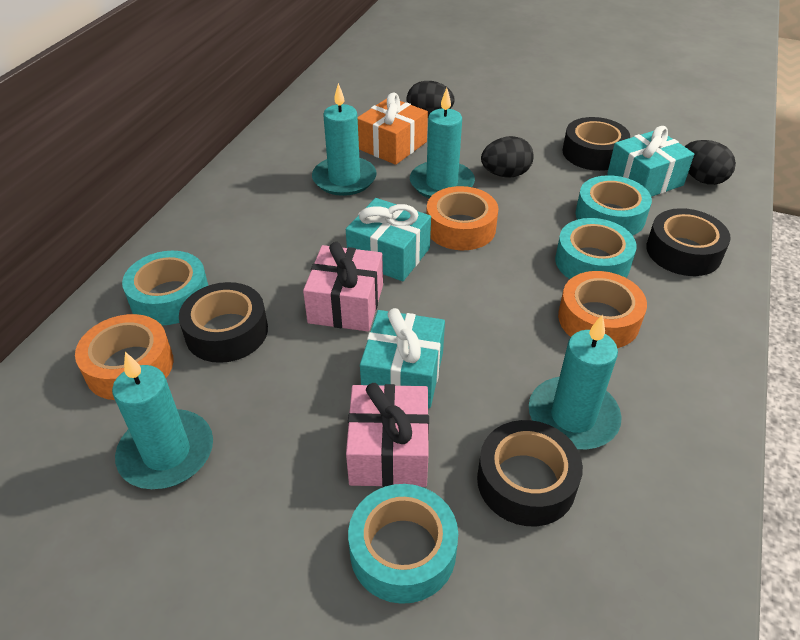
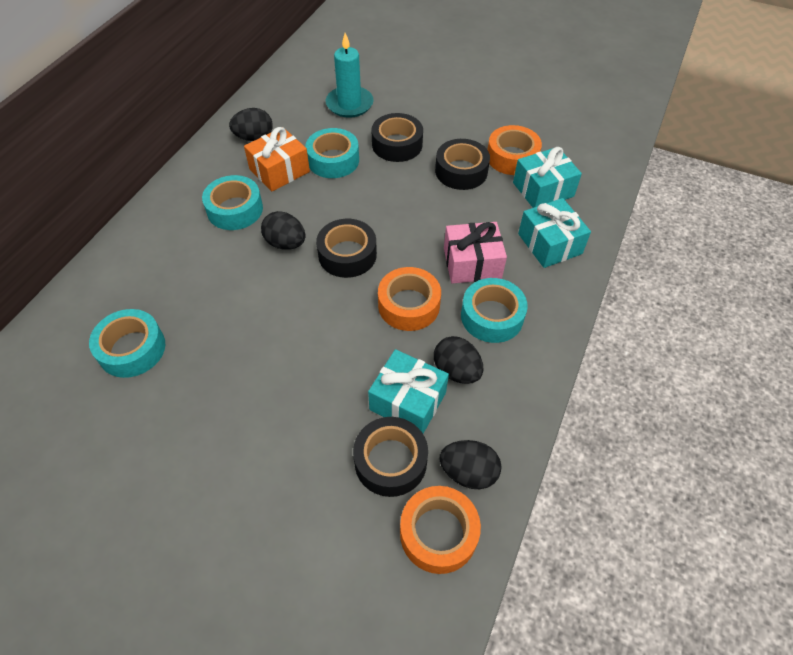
black egg: 3 -> 4
pink gift: 2 -> 1
turquoise candle: 4 -> 1

